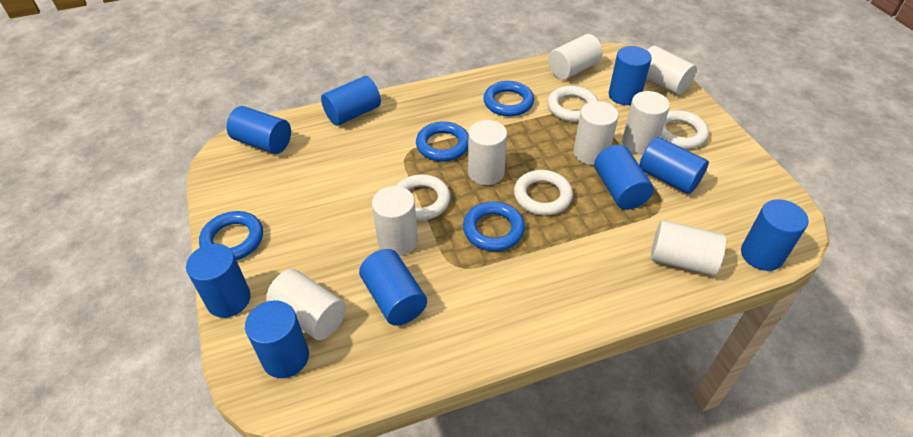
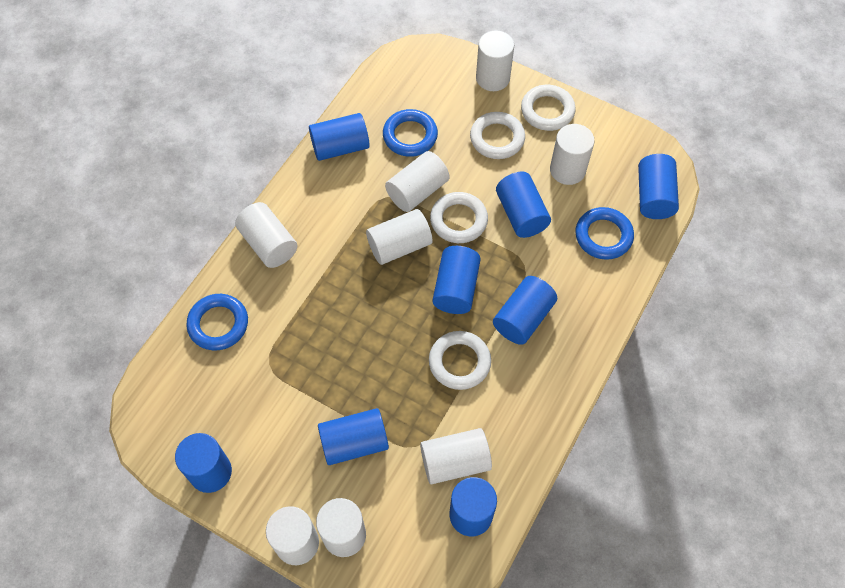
blue cylinder: 9 -> 8
blue ring: 4 -> 3

